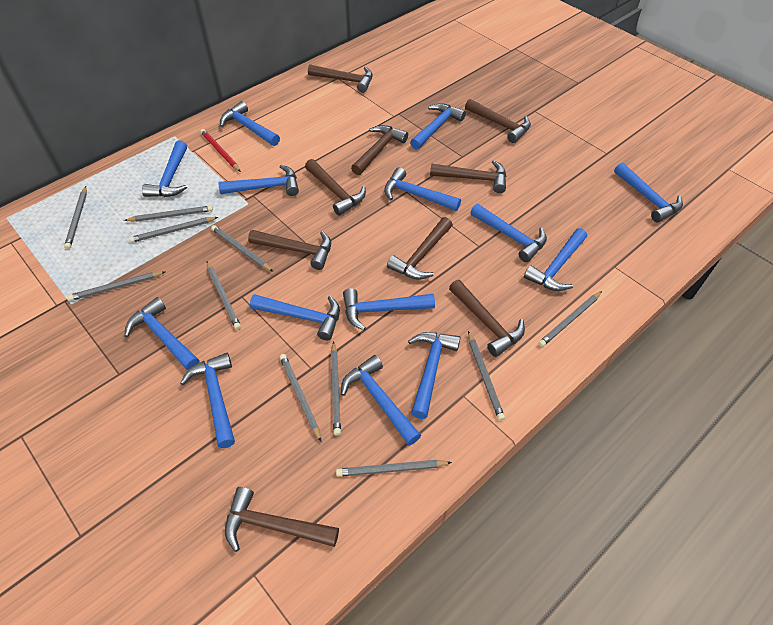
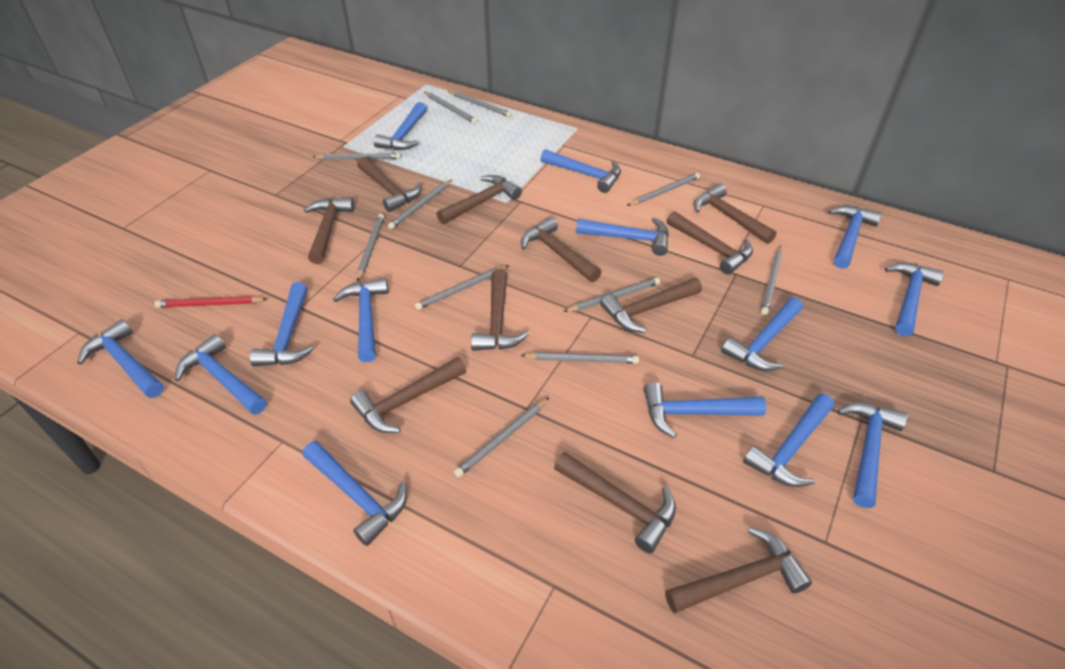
brown hammer: 9 -> 11

